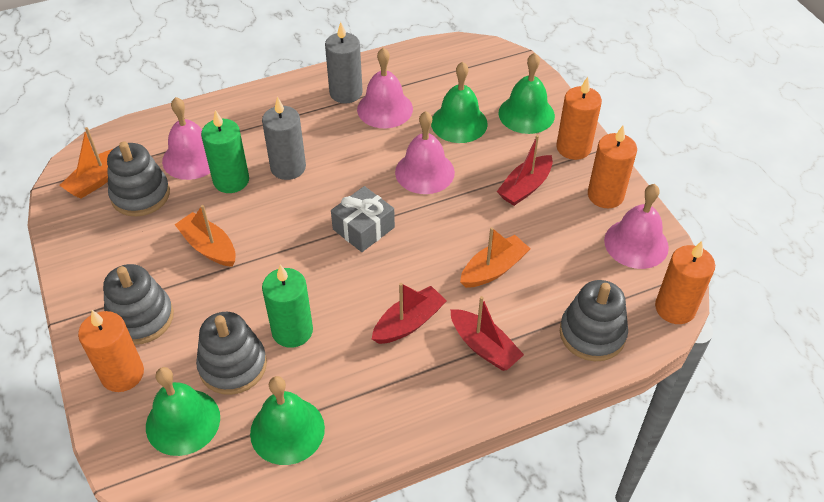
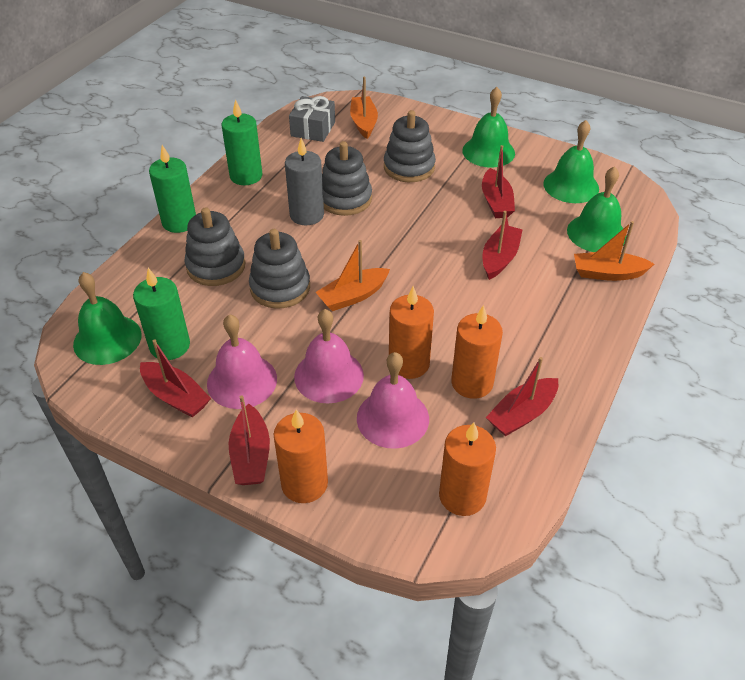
green candle: 2 -> 3
grey candle: 2 -> 1
pink bell: 4 -> 3
red boat: 3 -> 5

